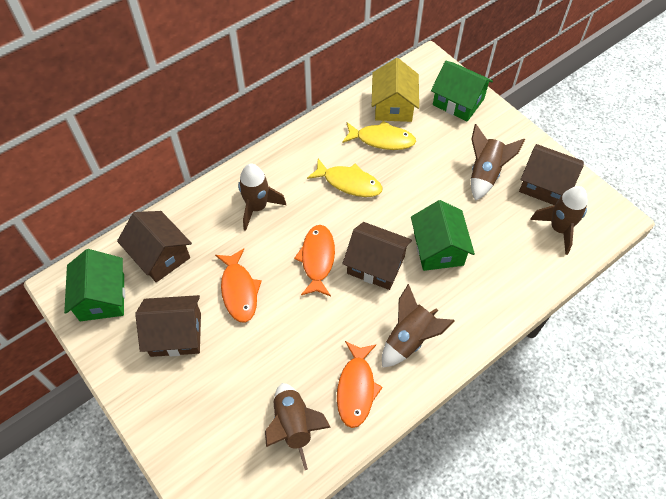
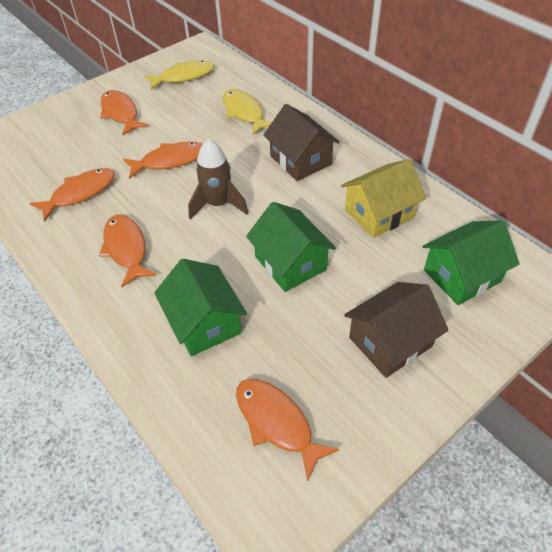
brown house: 4 -> 2
brown rocket: 5 -> 1
orange fish: 3 -> 5

